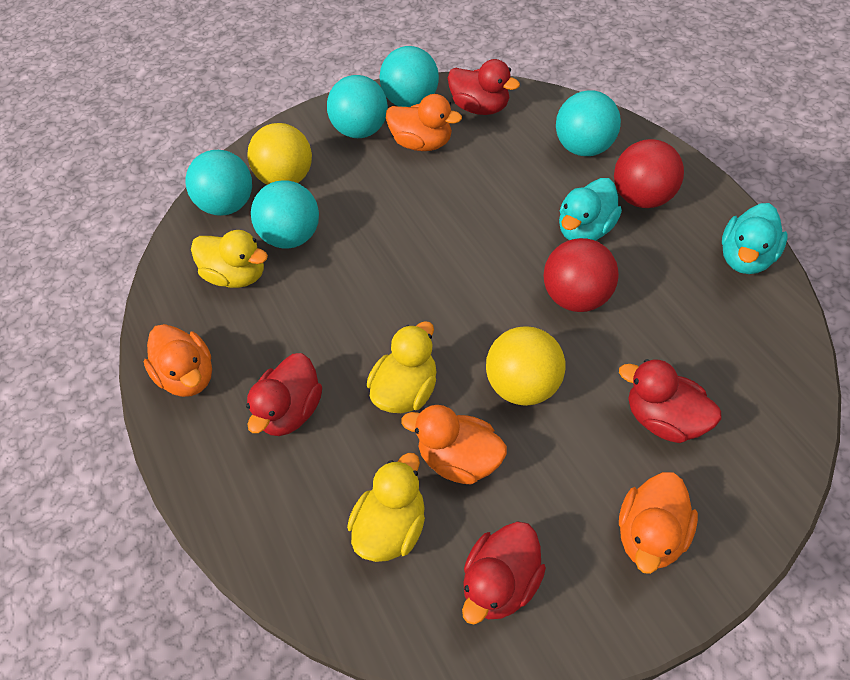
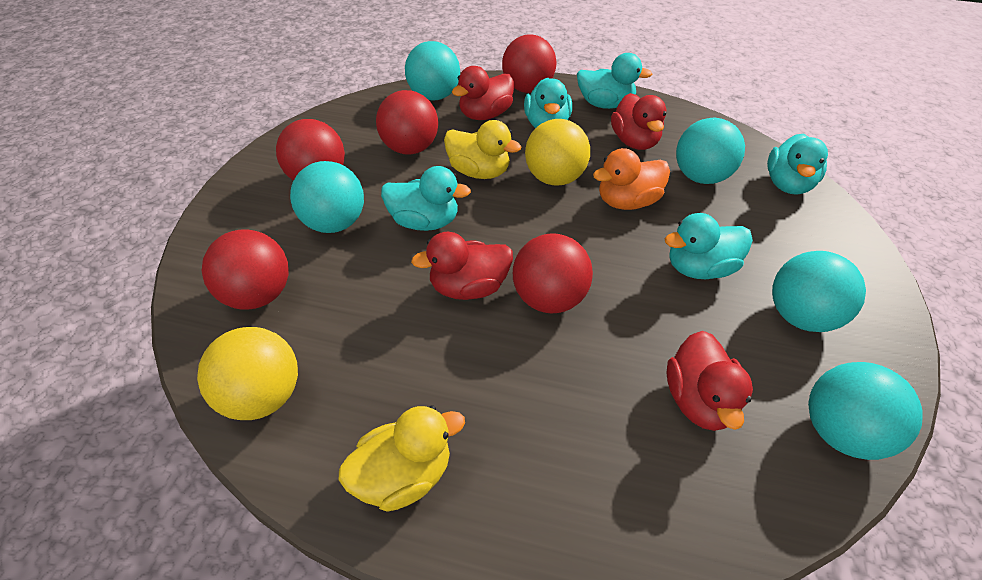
orange duck: 4 -> 1
red ball: 2 -> 5
turquoise duck: 2 -> 5
yellow duck: 3 -> 2

